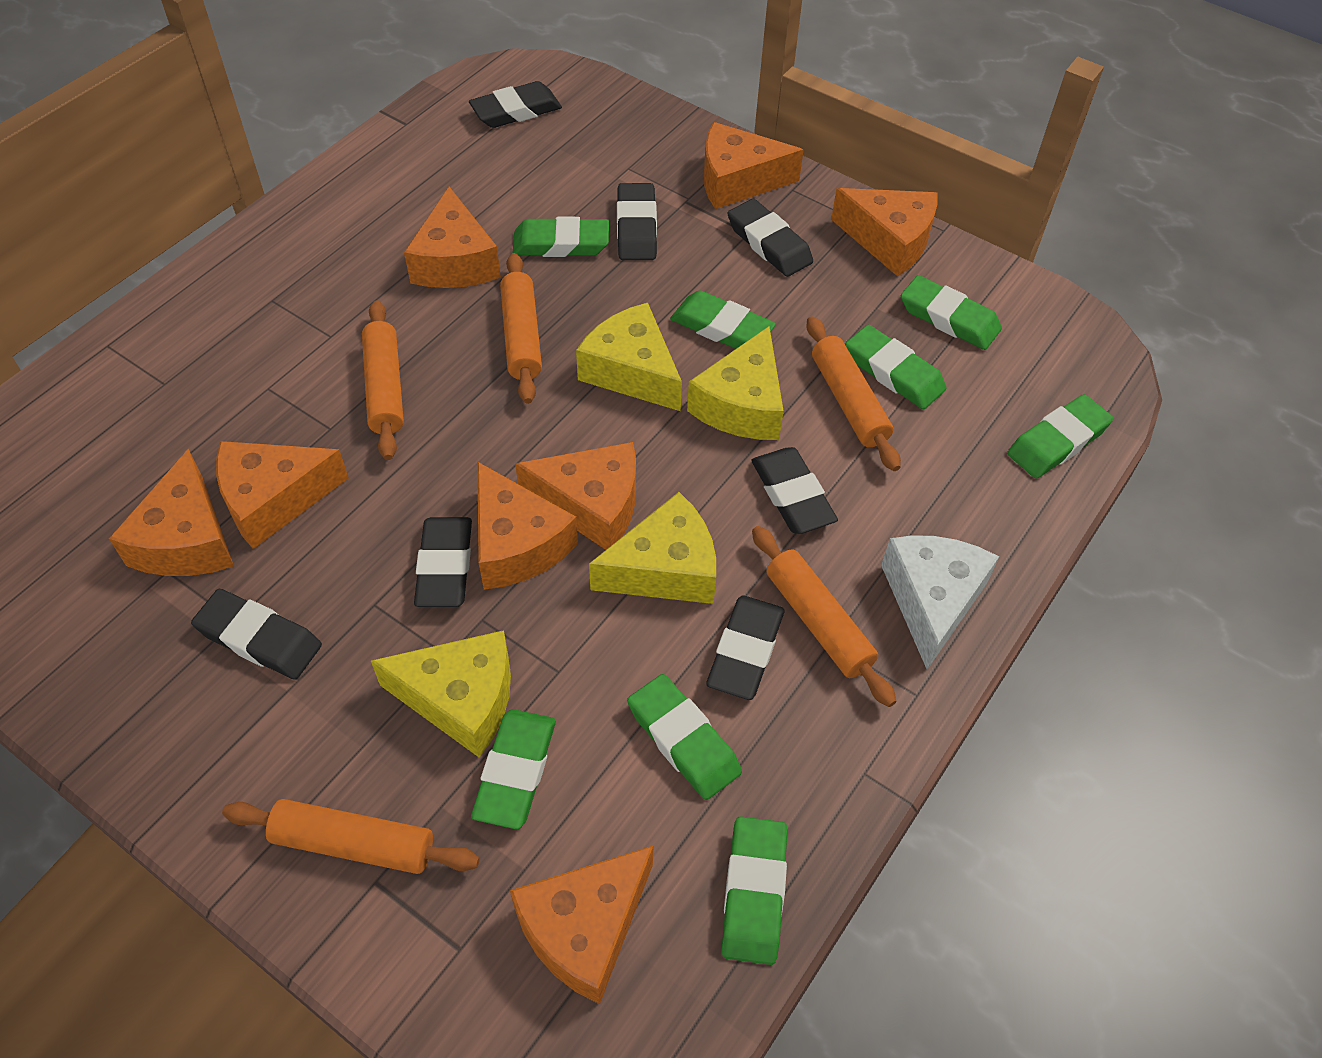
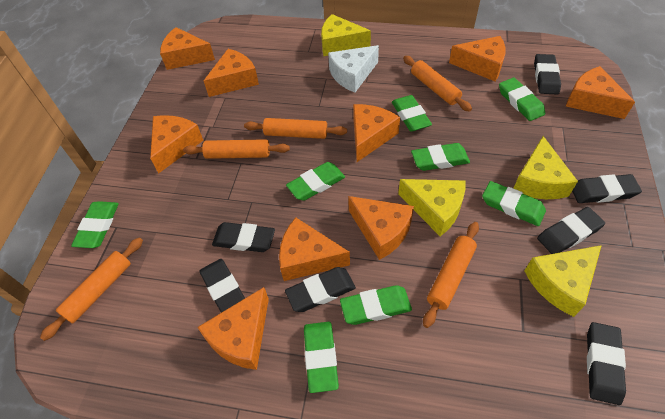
orange cheese: 8 -> 9

